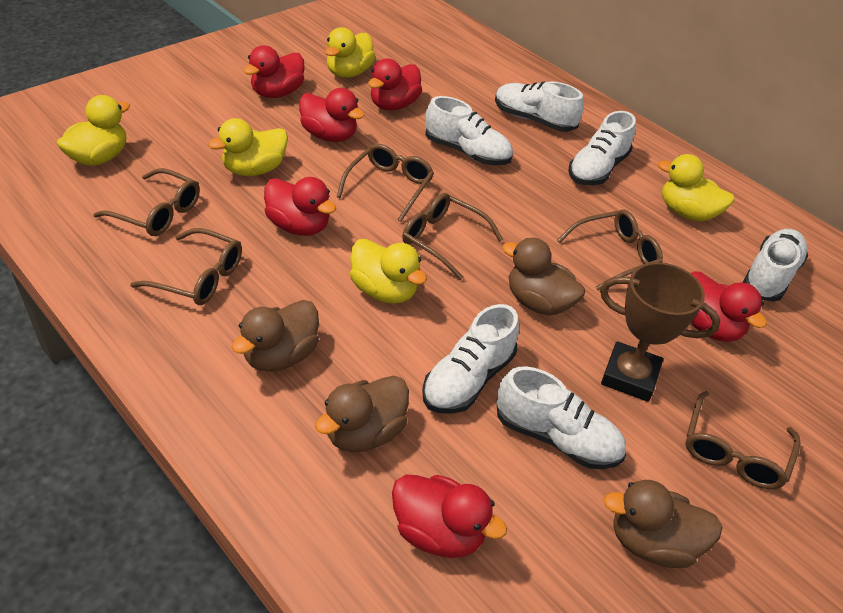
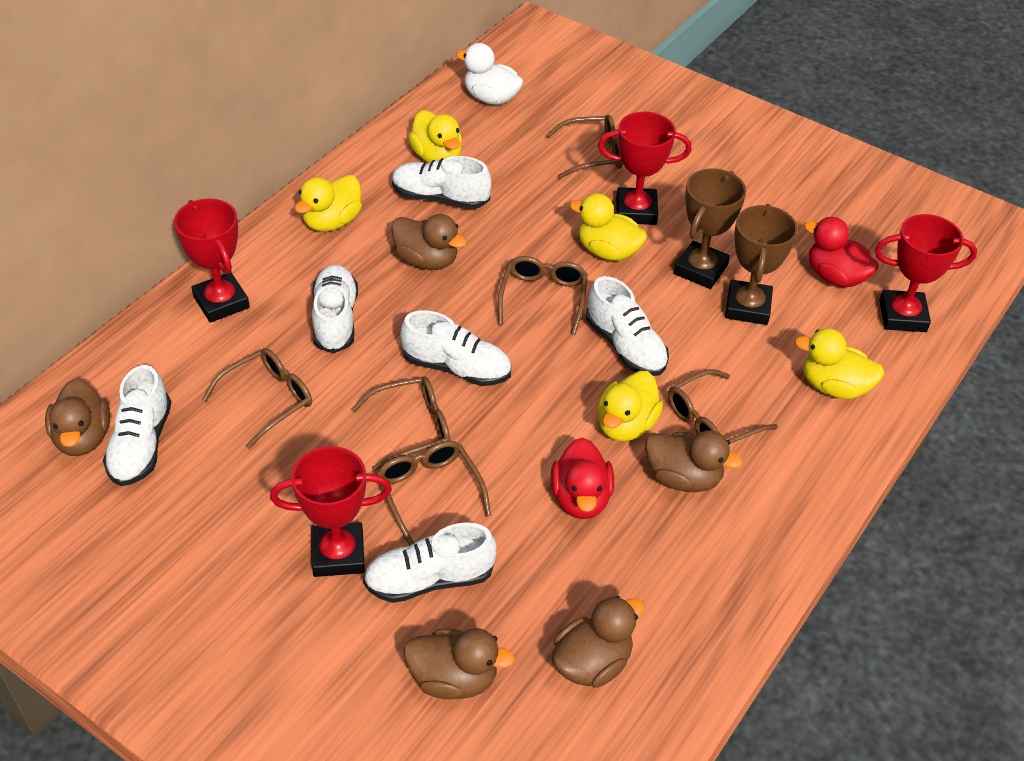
brown duck: 4 -> 5
brown trophy: 1 -> 2
red duck: 6 -> 2
red trophy: 0 -> 4
white duck: 0 -> 1

